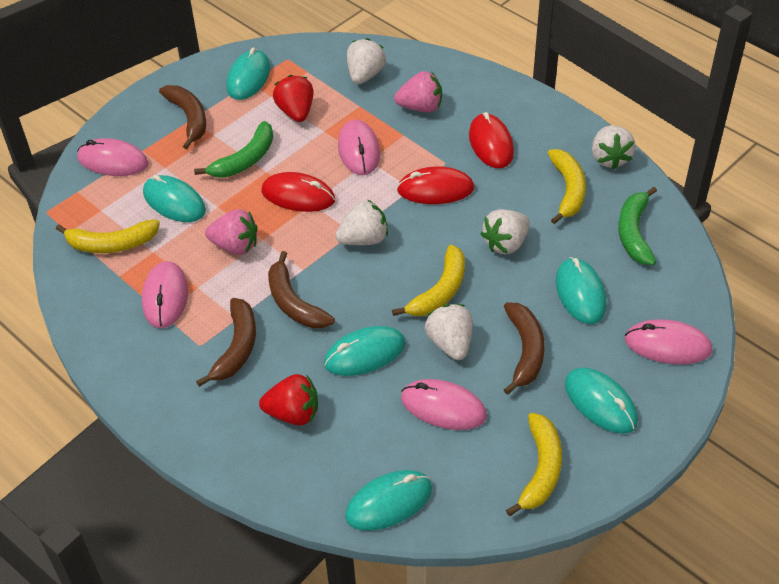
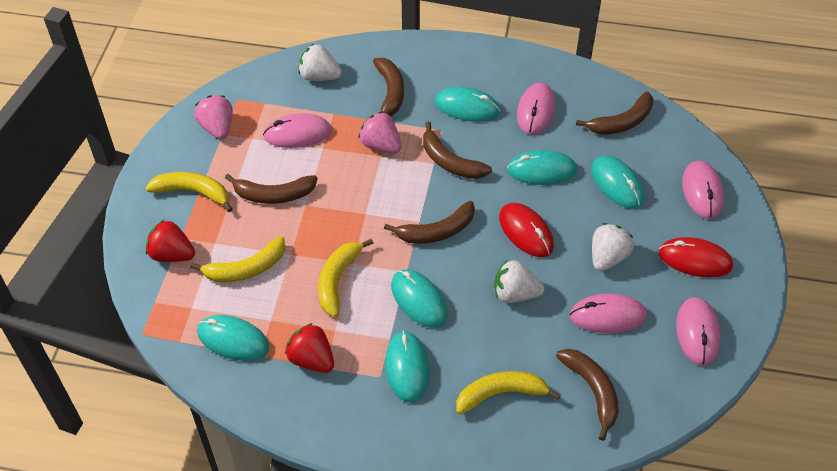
brown banana: 4 -> 6
green banana: 2 -> 0
red mouse: 3 -> 2
white strawberry: 5 -> 3

